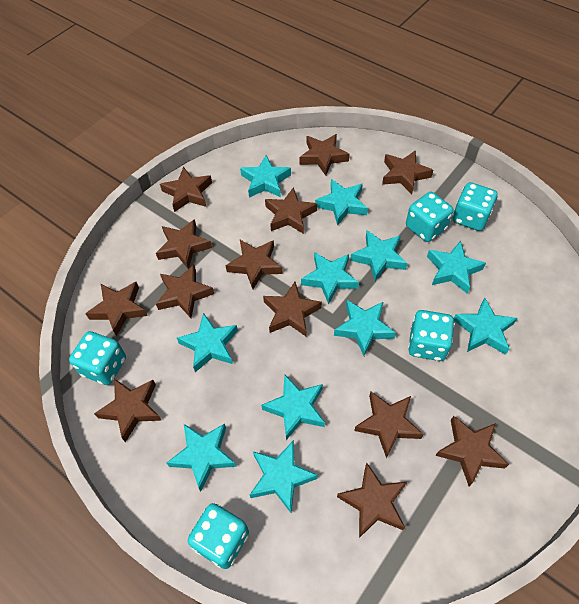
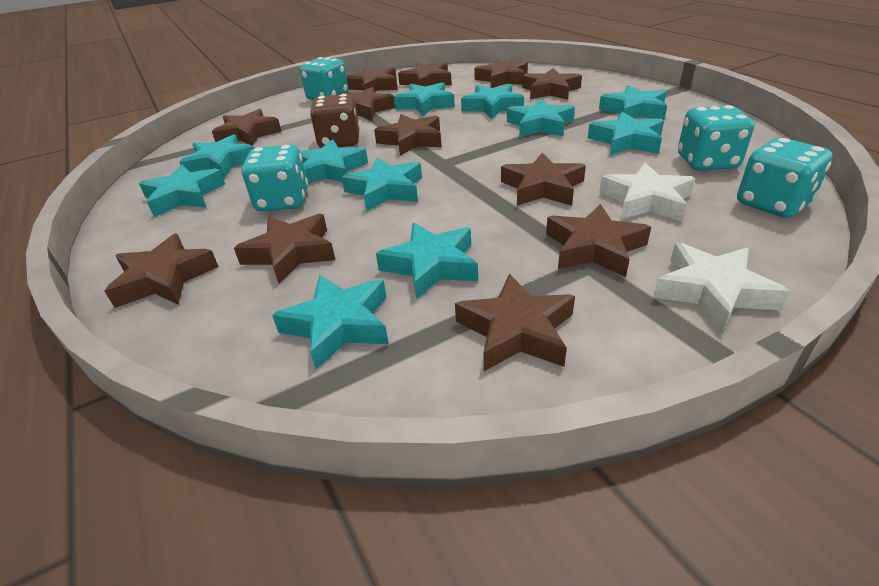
brown dice: 0 -> 1
brown star: 13 -> 12
turquoise dice: 5 -> 4
white star: 0 -> 2

